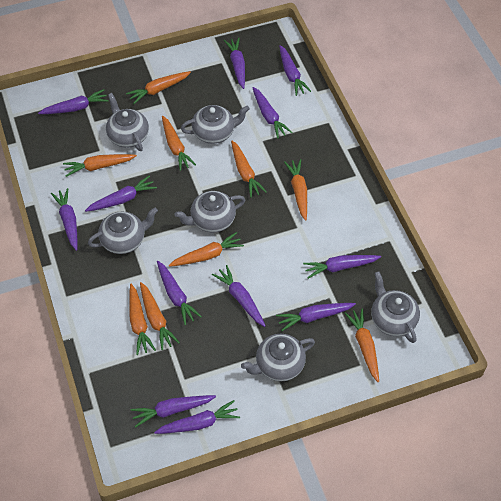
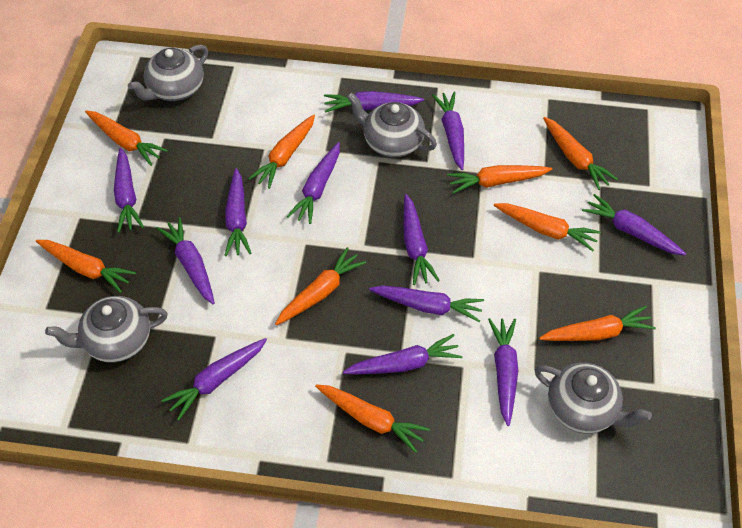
grey teapot: 6 -> 4

